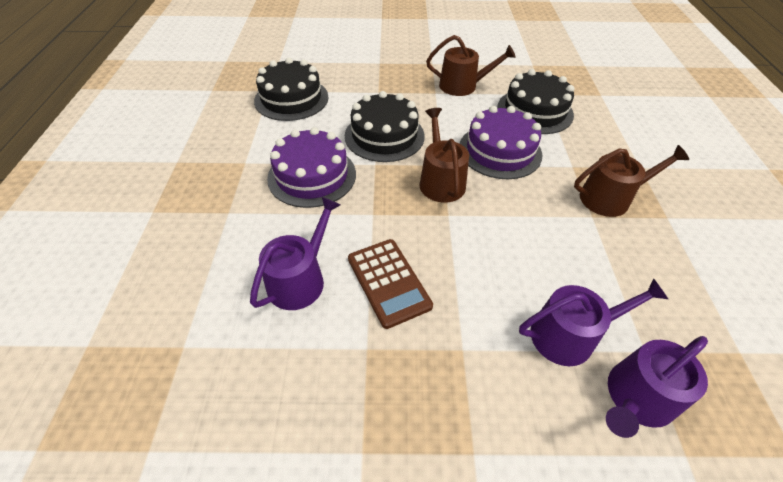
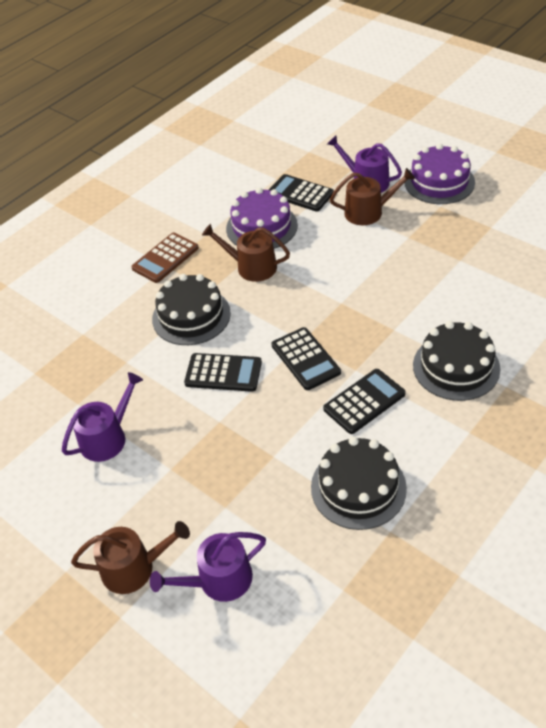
black calculator: 0 -> 4

